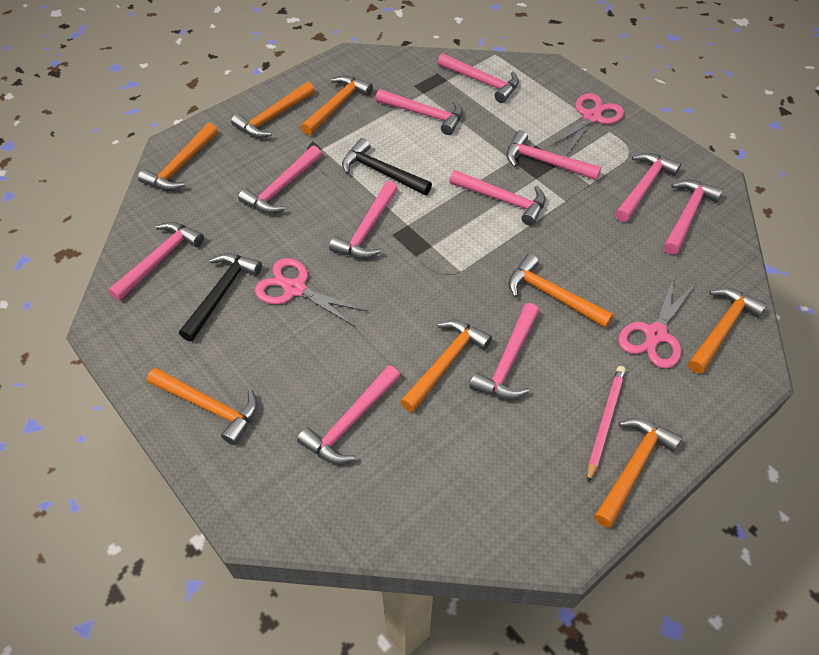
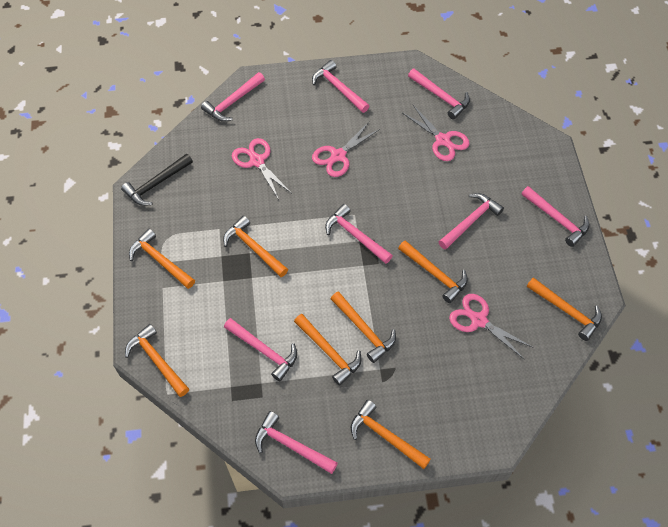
black hammer: 2 -> 1
pink hammer: 11 -> 8
pink pencil: 1 -> 0
pink scissors: 3 -> 4

